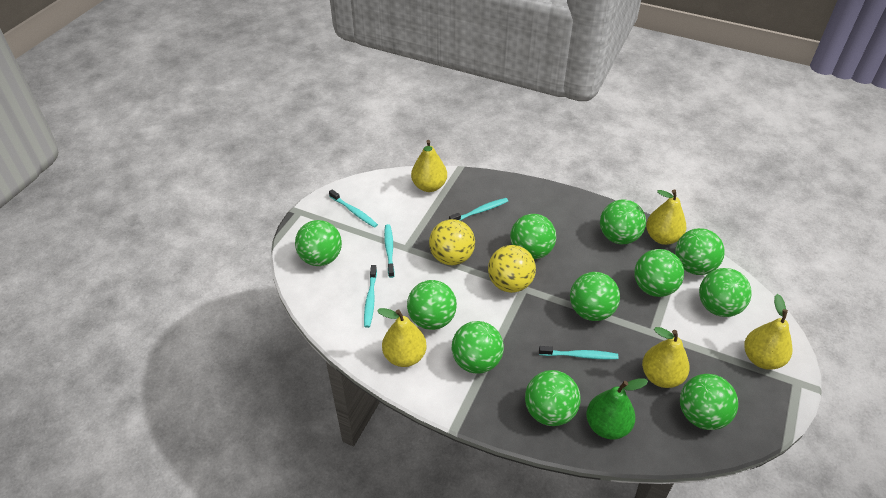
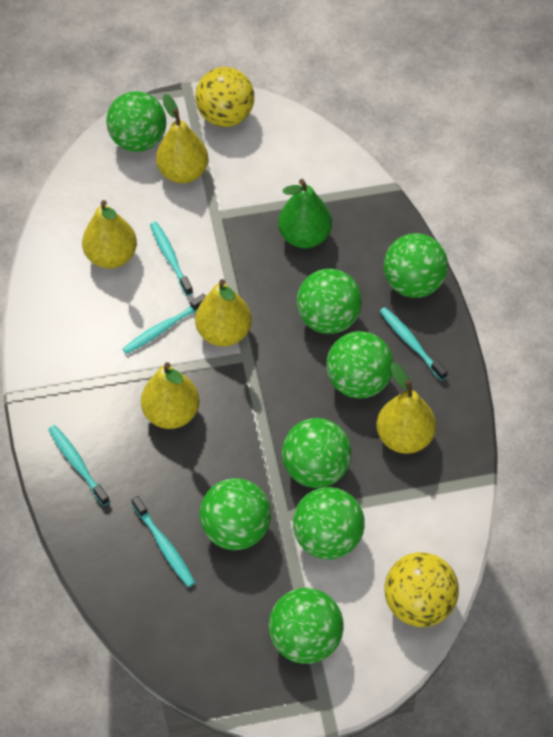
green ball: 11 -> 8

